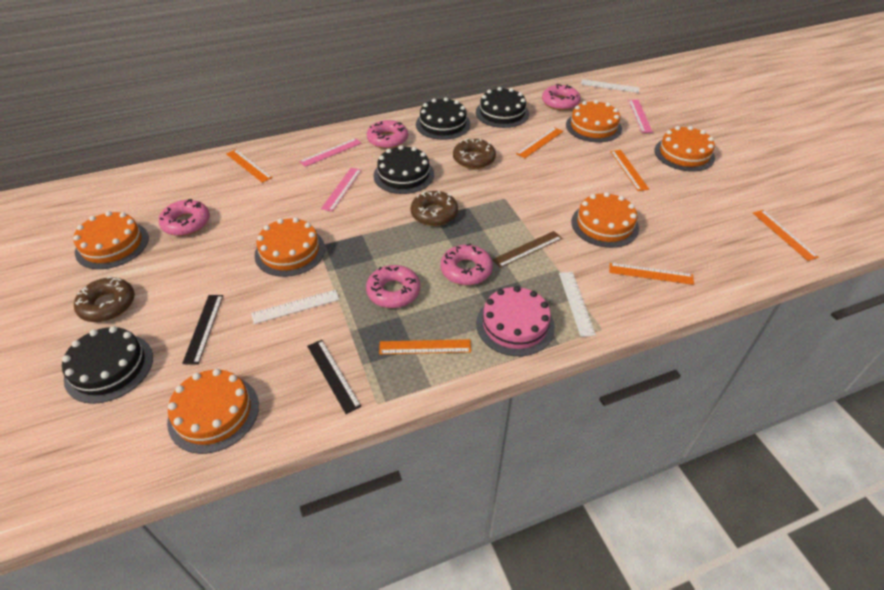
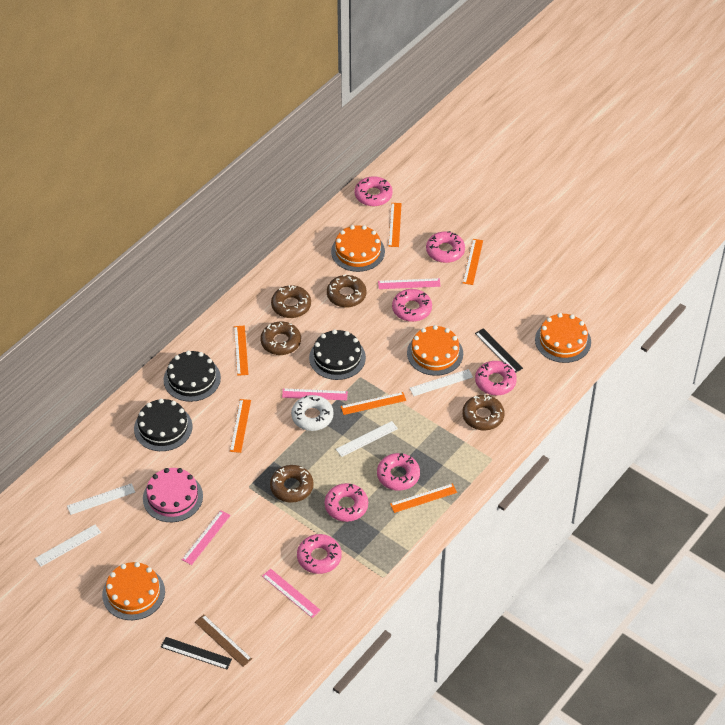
black cake: 4 -> 3
brown donut: 3 -> 5
orange cake: 6 -> 4
pink donut: 5 -> 7
pink ruler: 3 -> 4
white donut: 0 -> 1
white ruler: 3 -> 4

